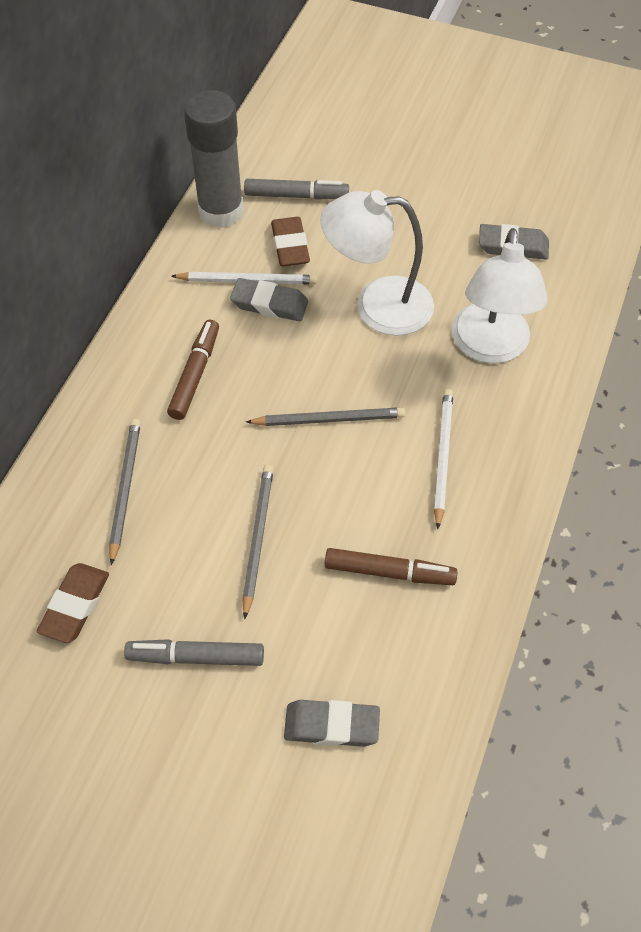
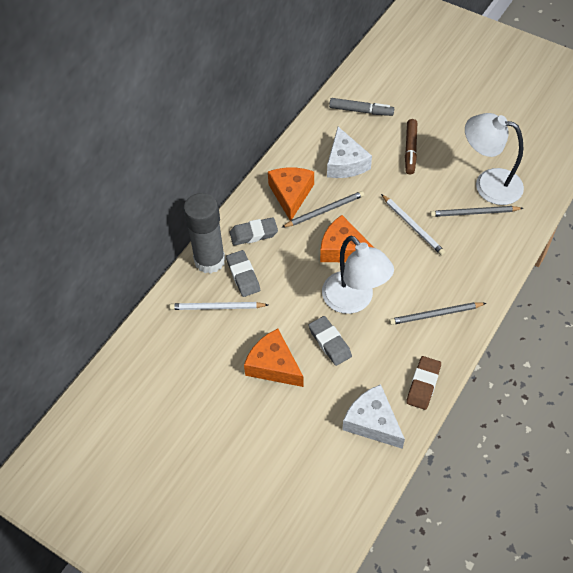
brown eraser: 2 -> 1
brown marker: 2 -> 1
grey marker: 2 -> 1
orange cheese: 0 -> 3
white cheese: 0 -> 2

